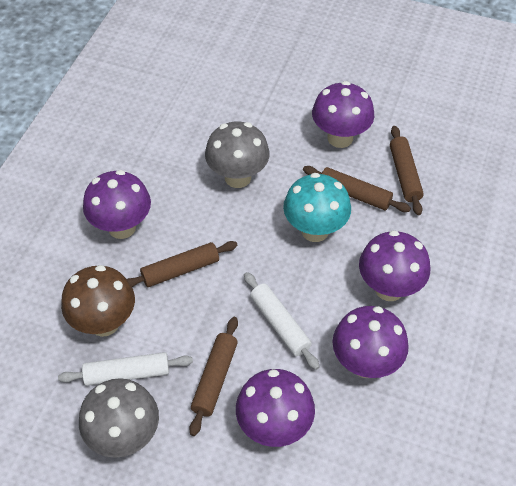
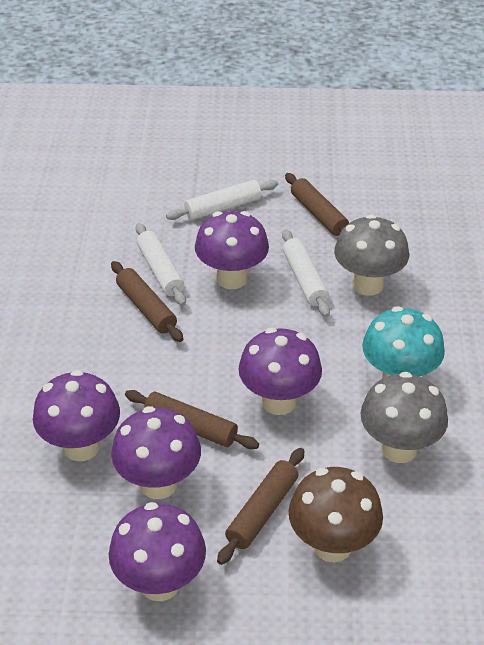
white rolling pin: 2 -> 3

